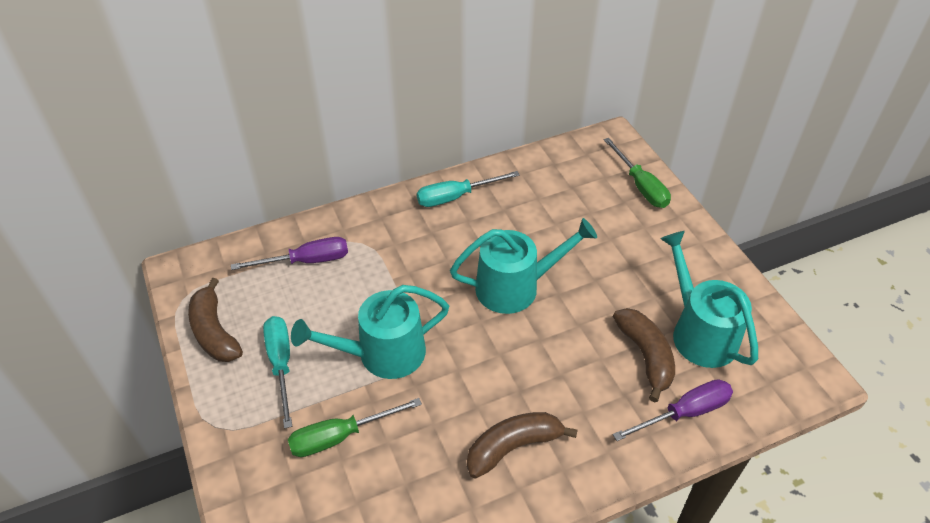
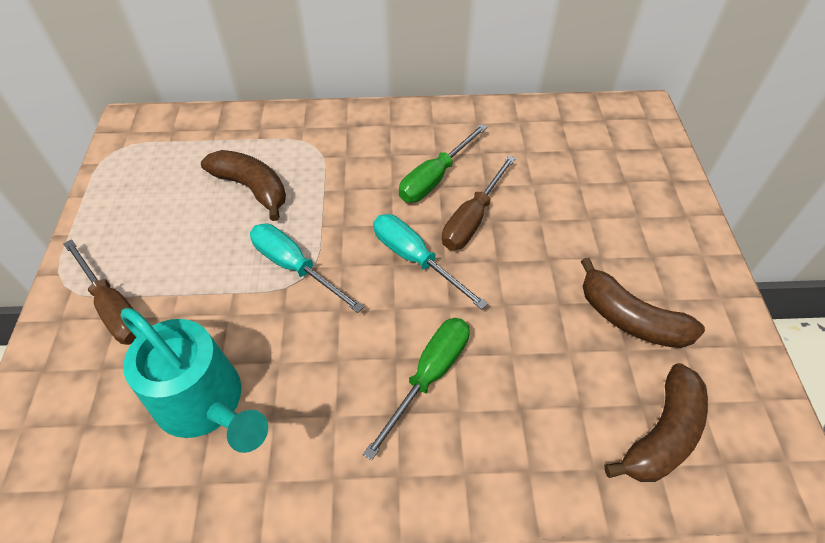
brown screwdriver: 0 -> 2
purple screwdriver: 2 -> 0
turquoise watering can: 3 -> 1

